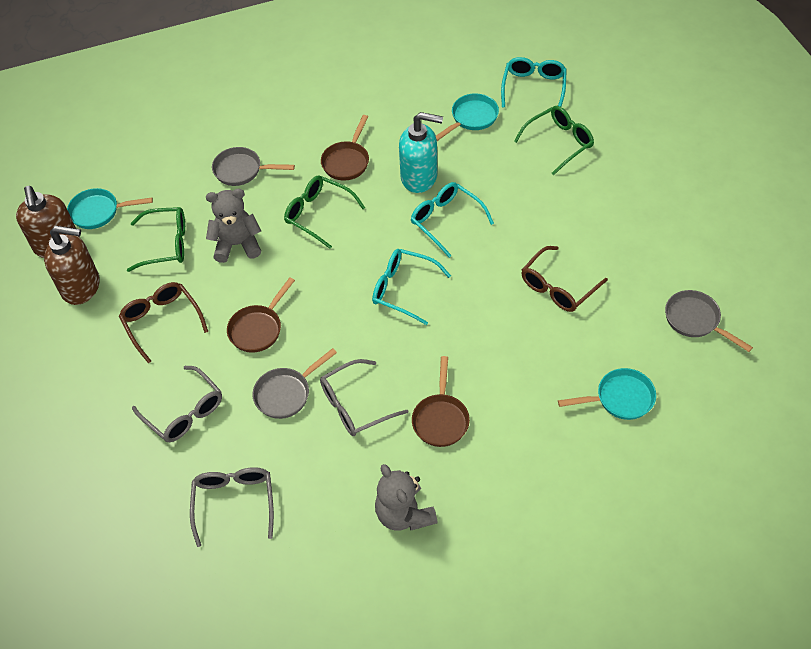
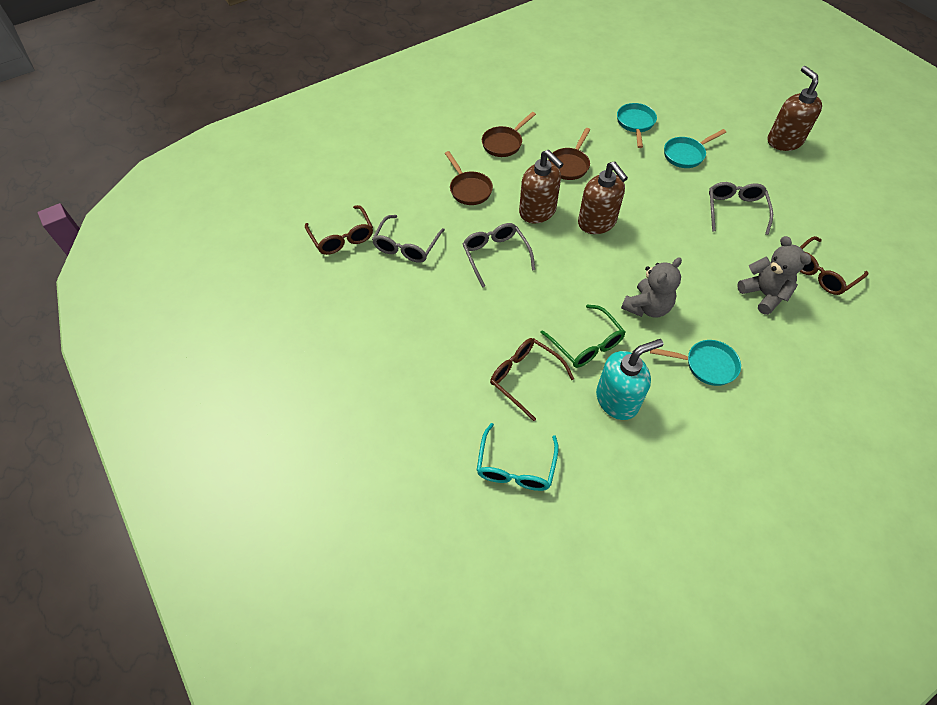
brown glasses: 2 -> 3
brown soap dispenser: 2 -> 3
green glasses: 3 -> 1
grey pan: 3 -> 0
turquoise glasses: 3 -> 1

